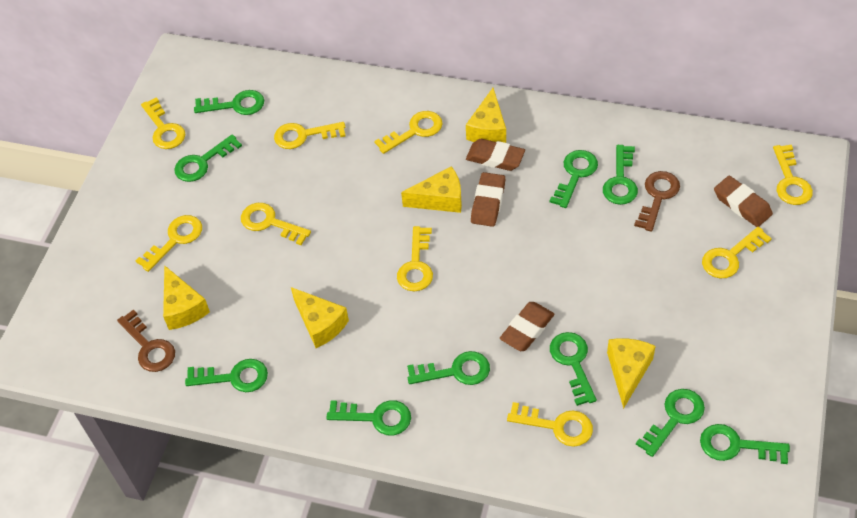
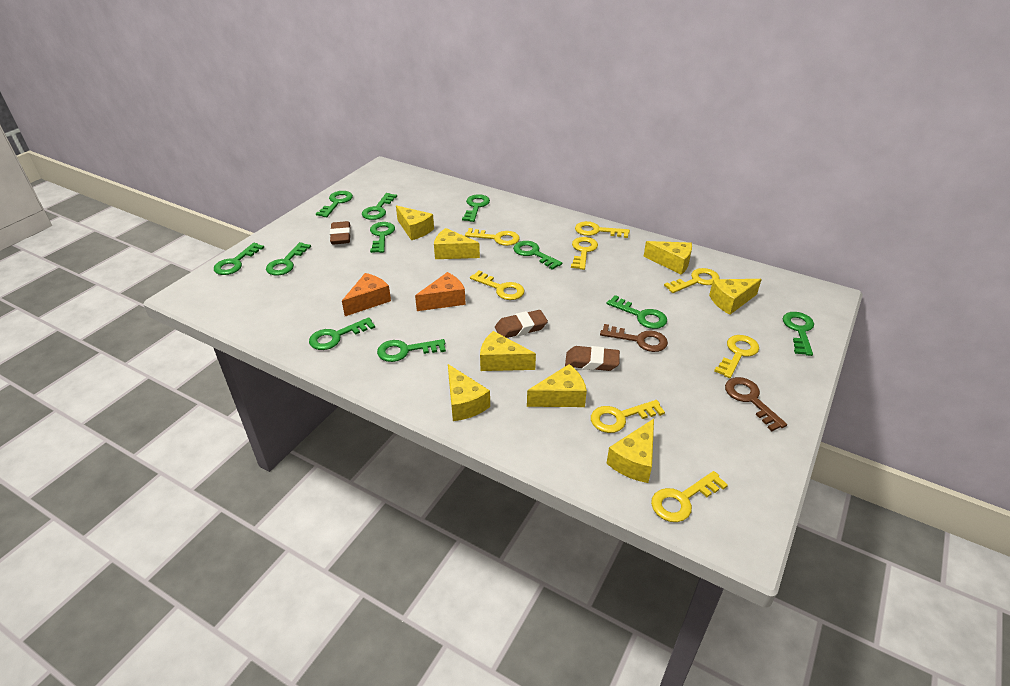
brown eraser: 4 -> 3
green key: 10 -> 11
orange cheese: 0 -> 2
yellow cheese: 5 -> 8
yellow key: 9 -> 8

